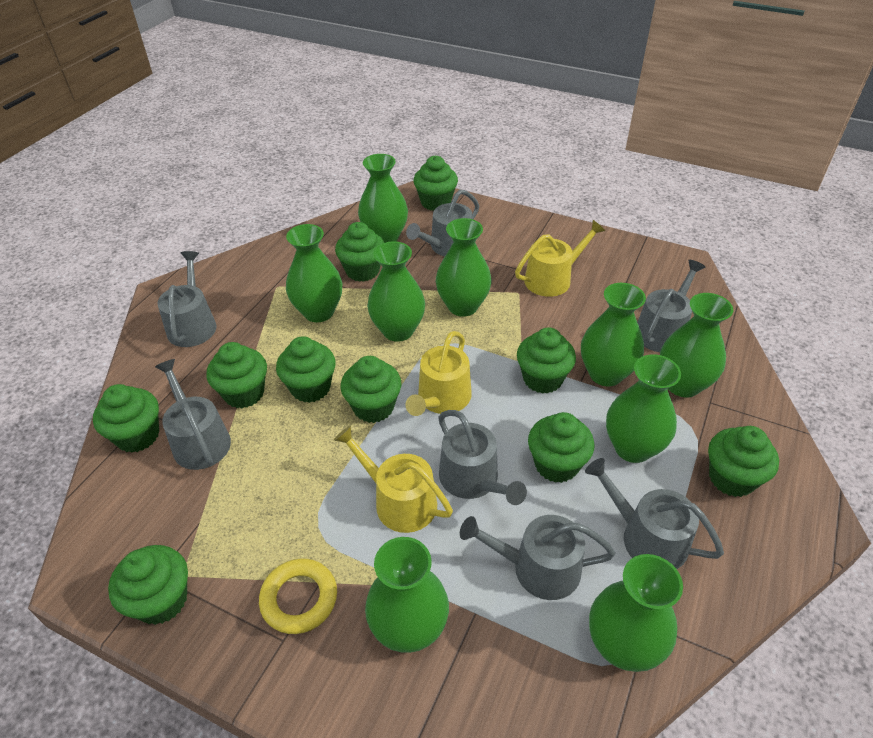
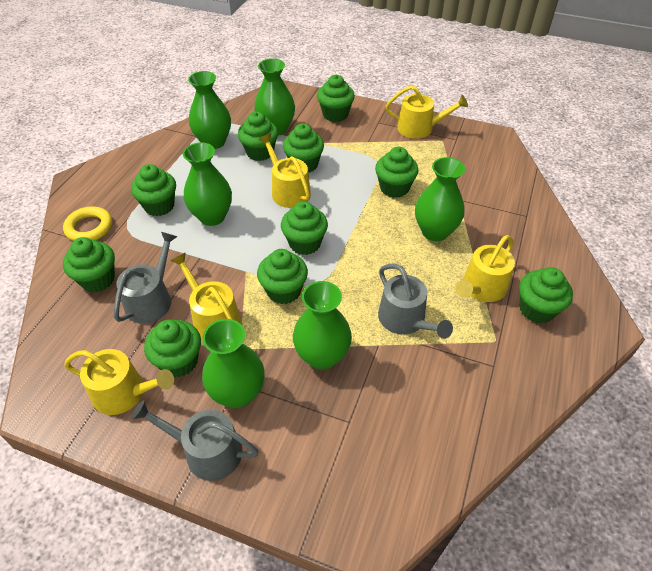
green vase: 9 -> 6
grey watering can: 7 -> 3
yellow watering can: 3 -> 5

